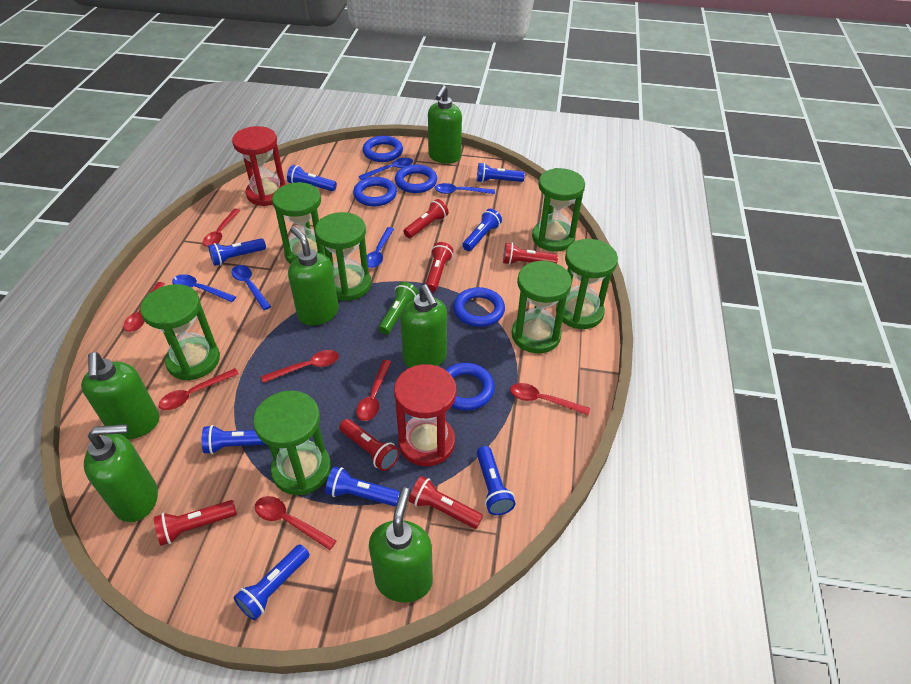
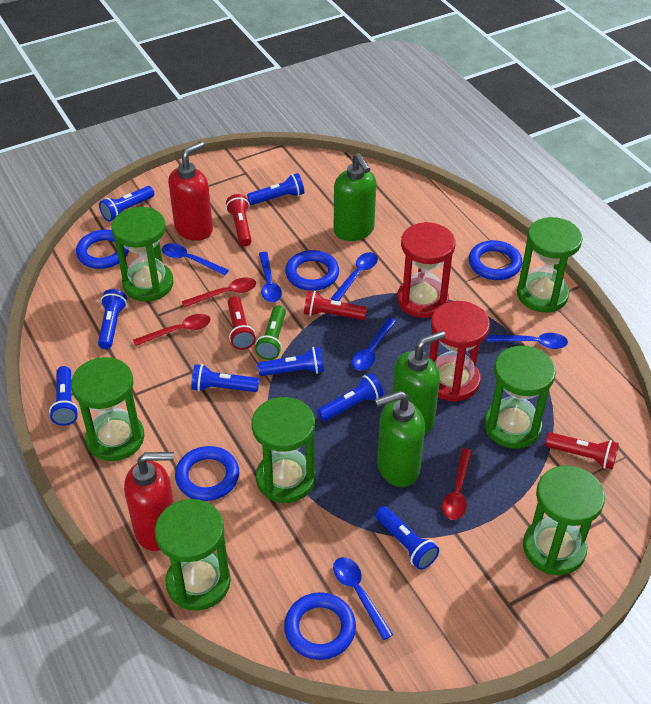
blue spoon: 5 -> 6
green soap dispenser: 6 -> 3
red flashlight: 6 -> 4
red soap dispenser: 0 -> 2
red spoon: 7 -> 3

